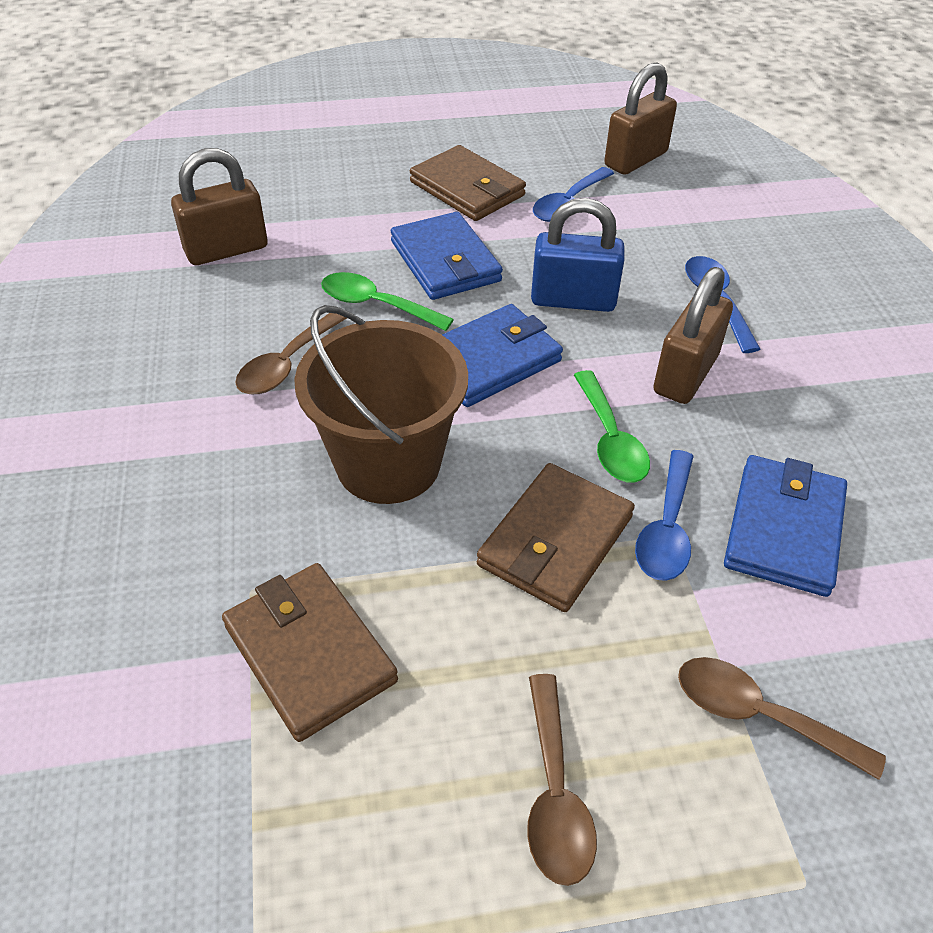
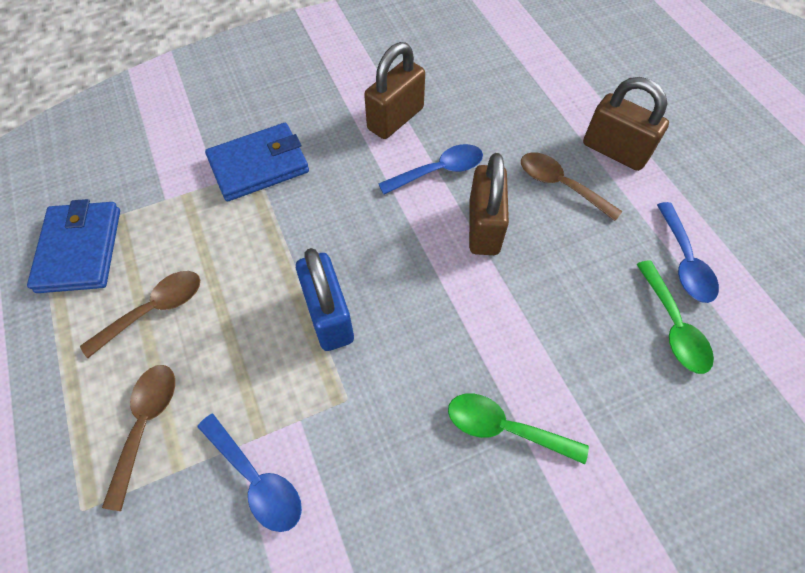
blue wallet: 3 -> 2
brown bucket: 1 -> 0
brown wallet: 3 -> 0

